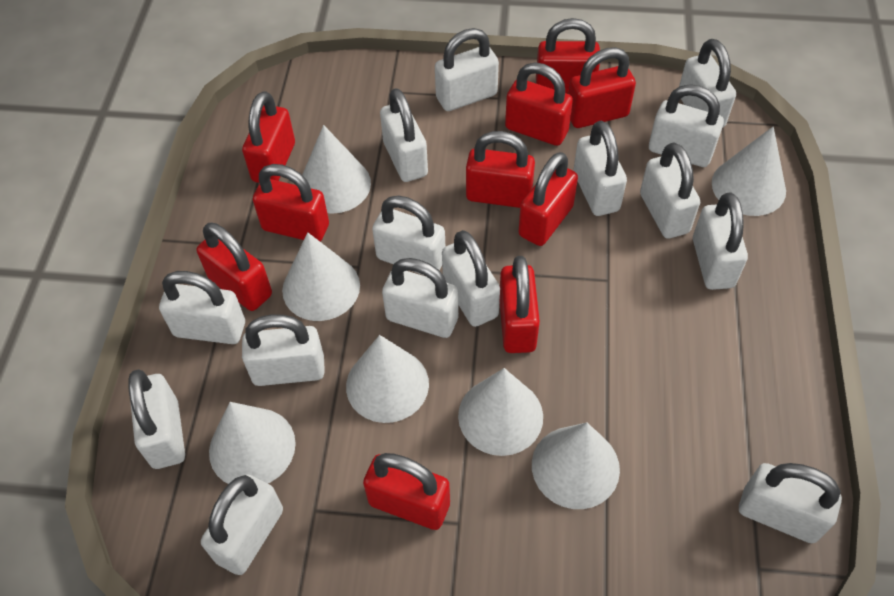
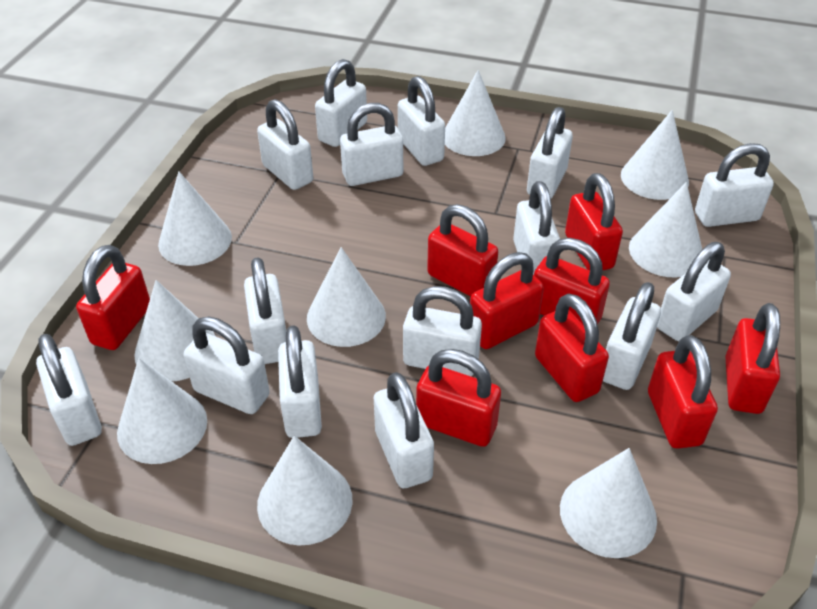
red padlock: 10 -> 9
white cone: 7 -> 9

